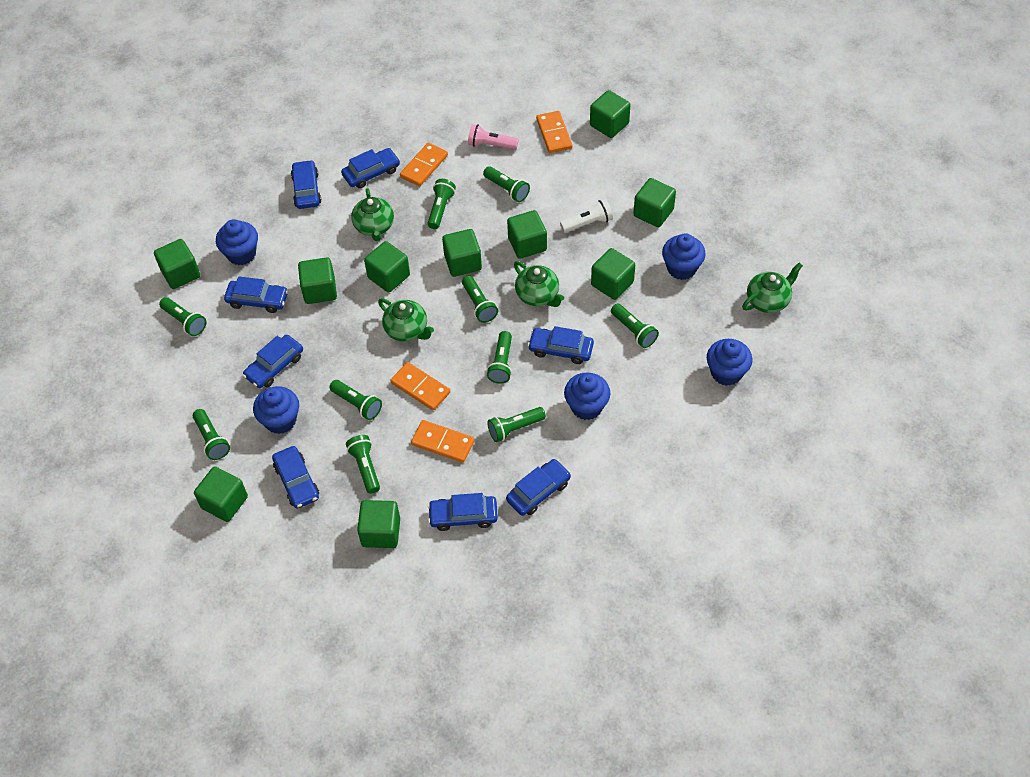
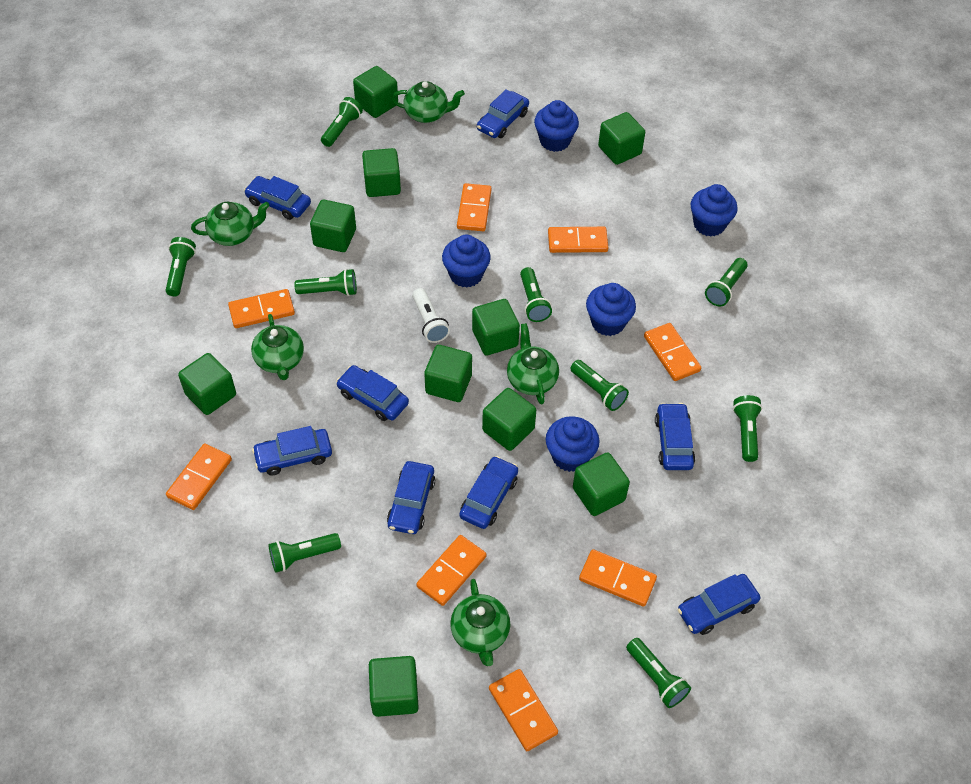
green flashlight: 10 -> 9
green teapot: 4 -> 5
orange domino: 4 -> 8
pink flashlight: 1 -> 0

